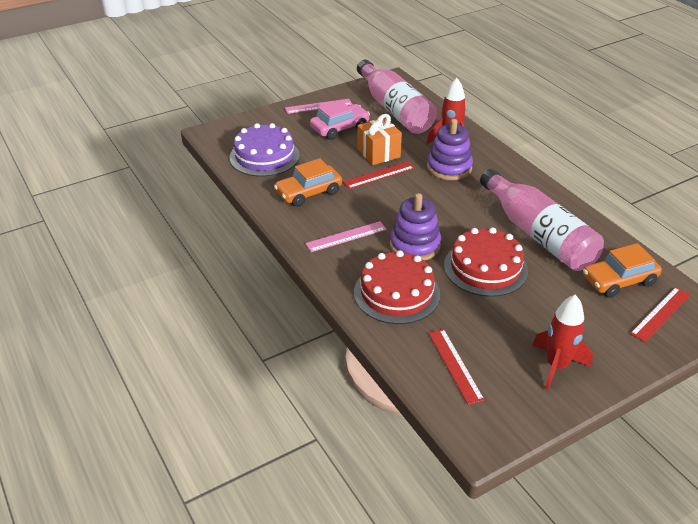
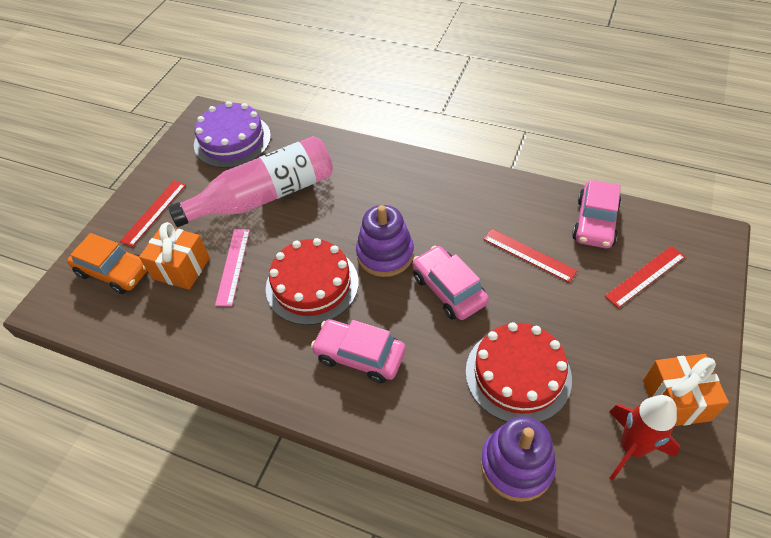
orange car: 2 -> 1
orange gift: 1 -> 2
pink bottle: 2 -> 1
pink car: 1 -> 3
pink ruler: 2 -> 1
red rocket: 2 -> 1

